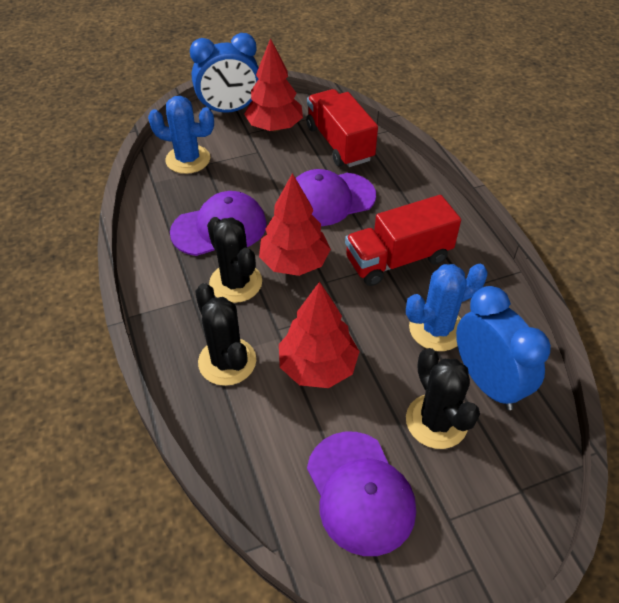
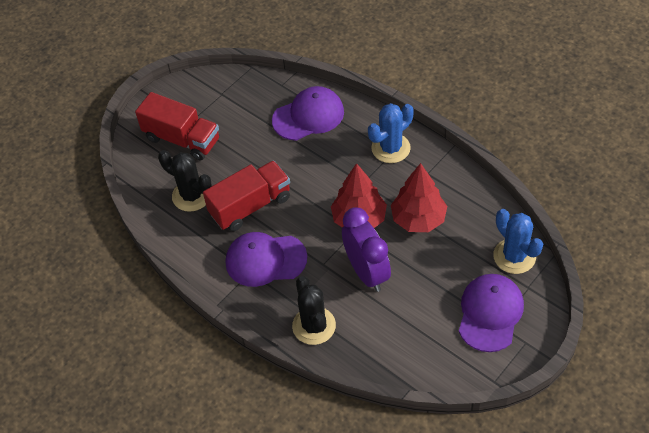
black cactus: 3 -> 2
blue clock: 2 -> 0
purple clock: 0 -> 1
red tree: 3 -> 2

